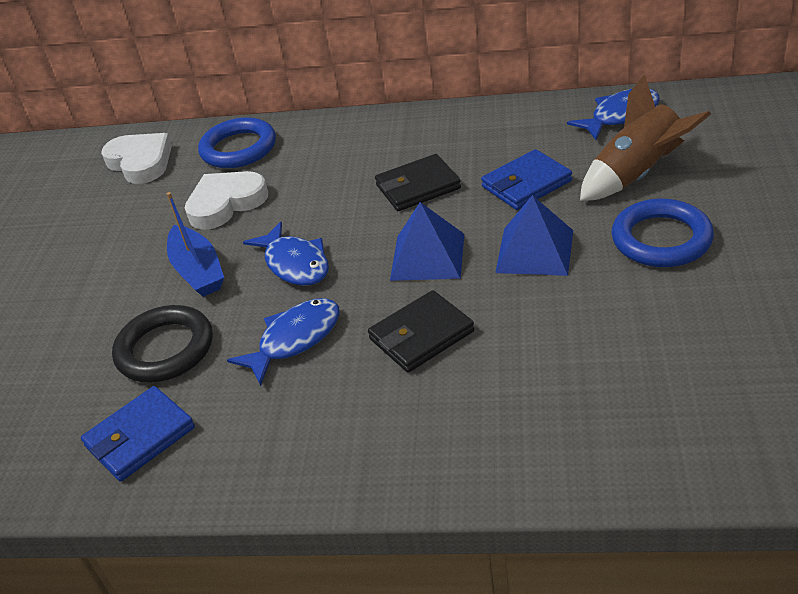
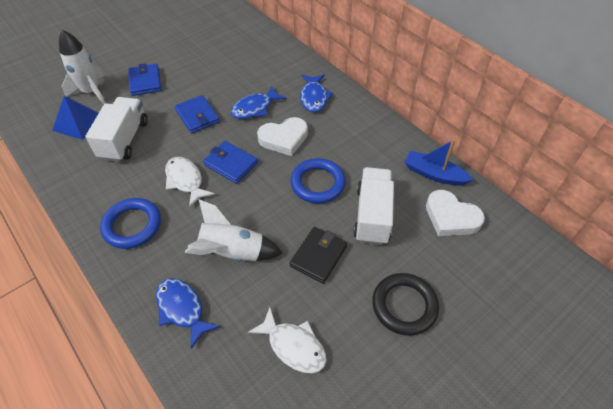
black wallet: 2 -> 1
blue pyramid: 2 -> 1
blue wallet: 2 -> 3
brown rocket: 1 -> 0
white fish: 0 -> 2
white rocket: 0 -> 2
white truck: 0 -> 2

